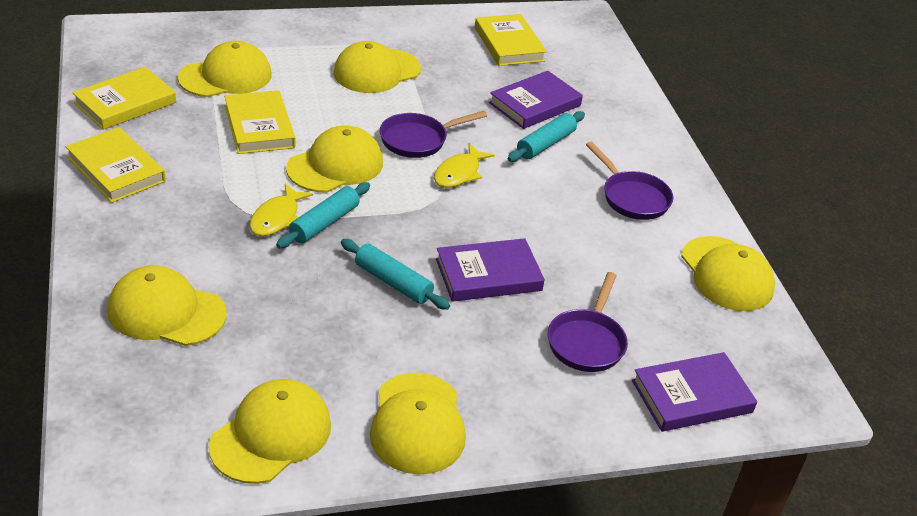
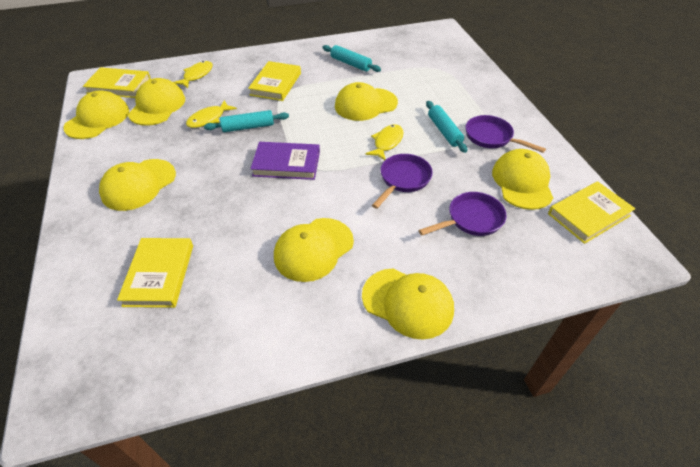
purple book: 3 -> 1
yellow fish: 2 -> 3

